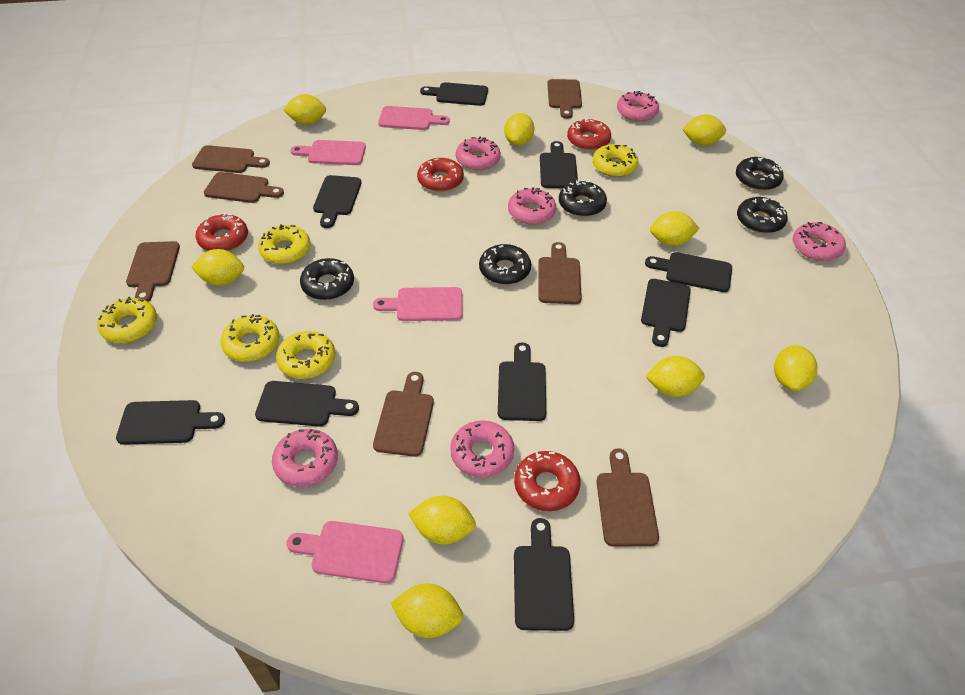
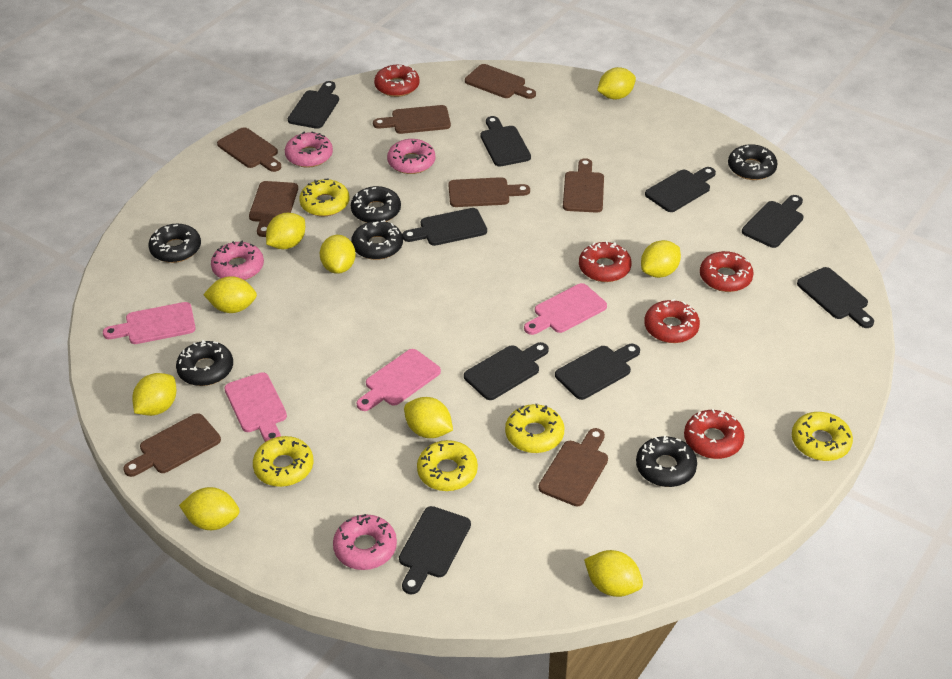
black donut: 5 -> 6
brown cutting board: 7 -> 8
pink donut: 6 -> 4
red donut: 4 -> 5

